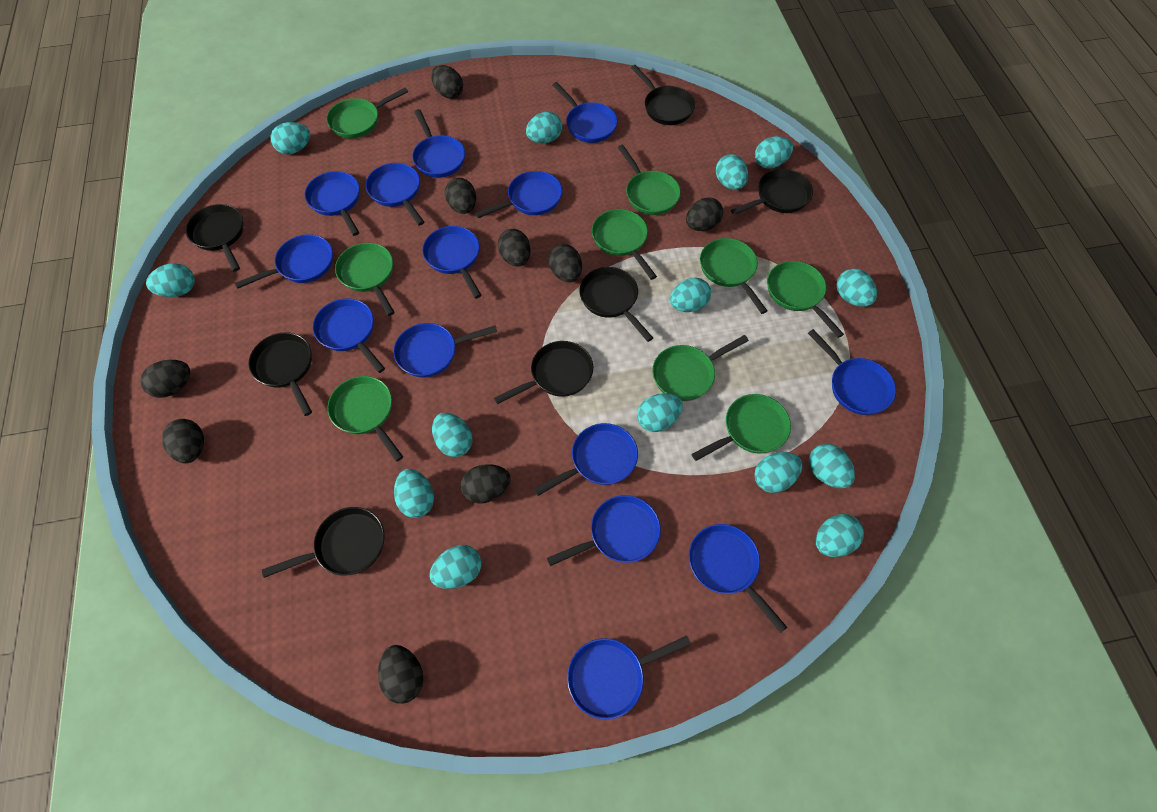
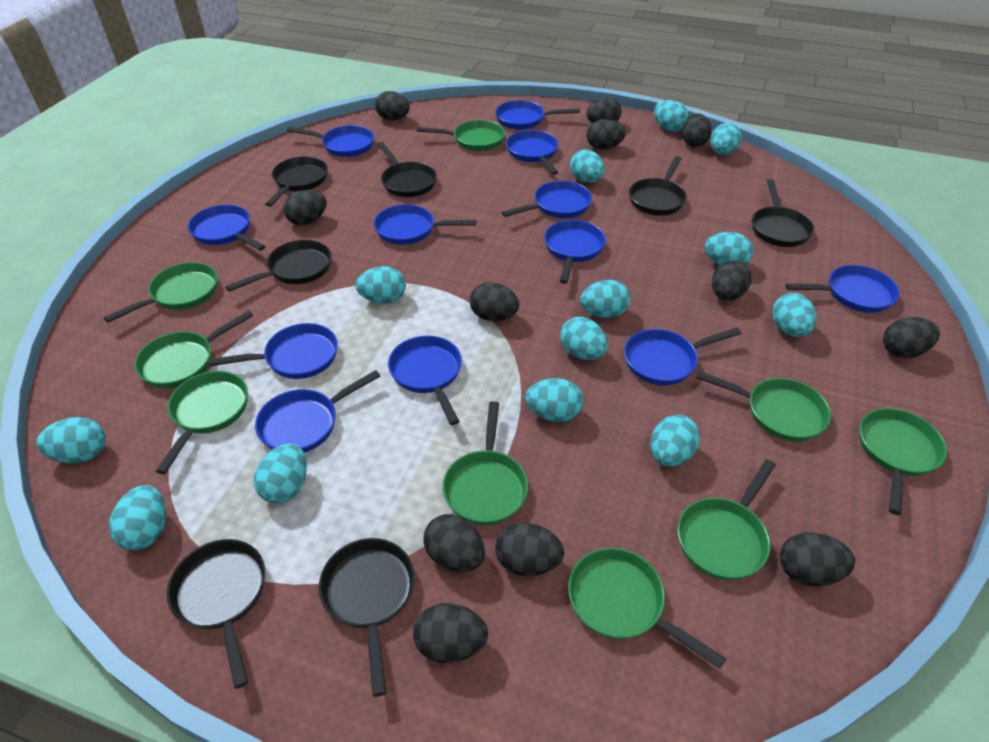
black egg: 9 -> 12
blue pan: 14 -> 12
turquoise egg: 14 -> 13

